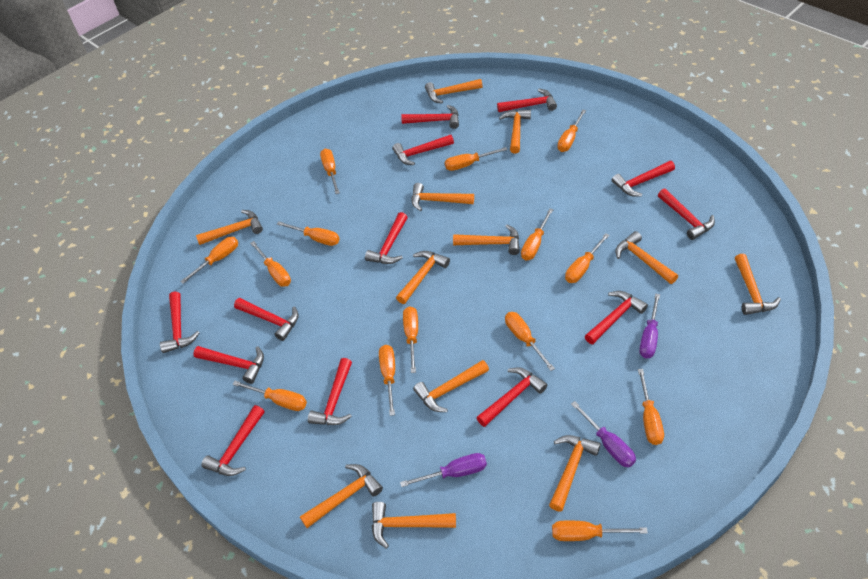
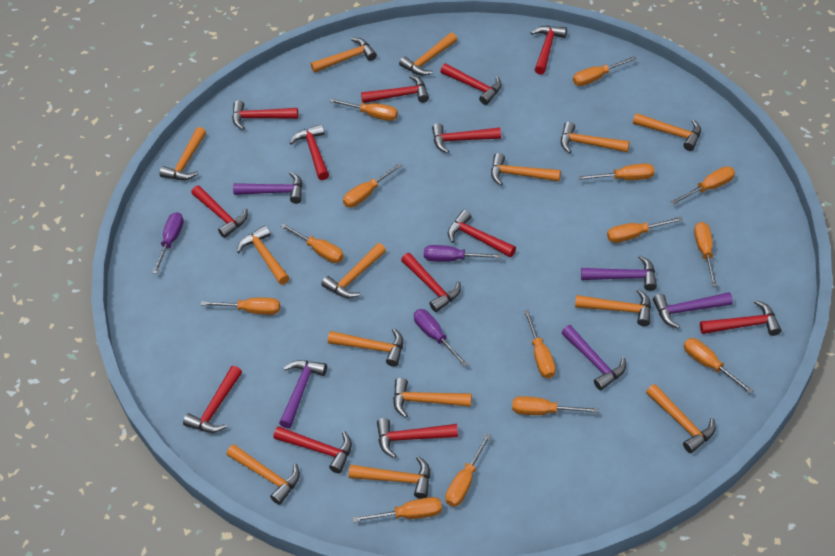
orange hammer: 12 -> 14
purple hammer: 0 -> 5

